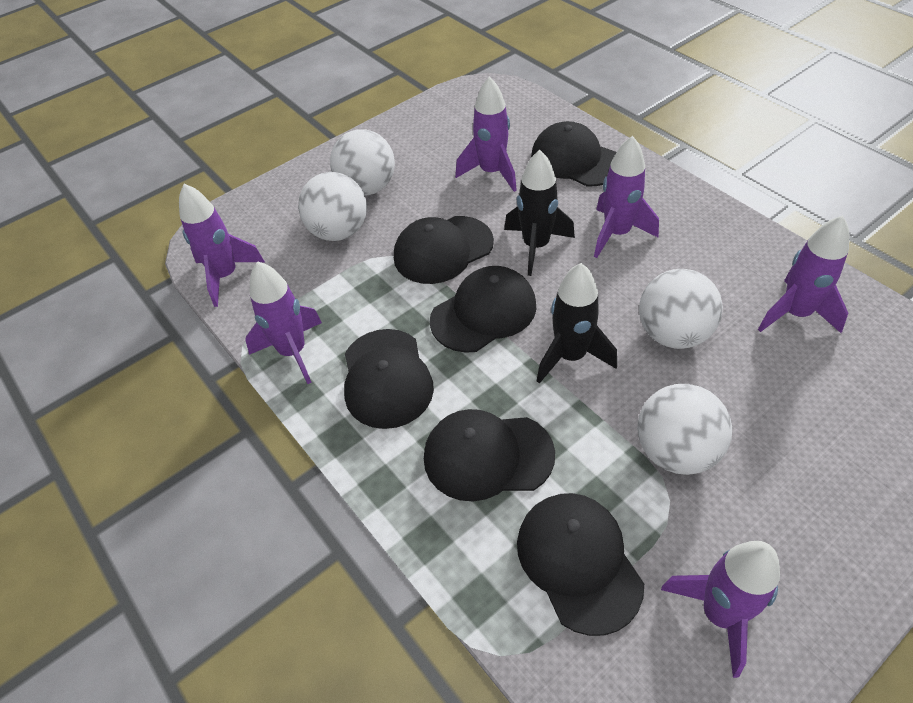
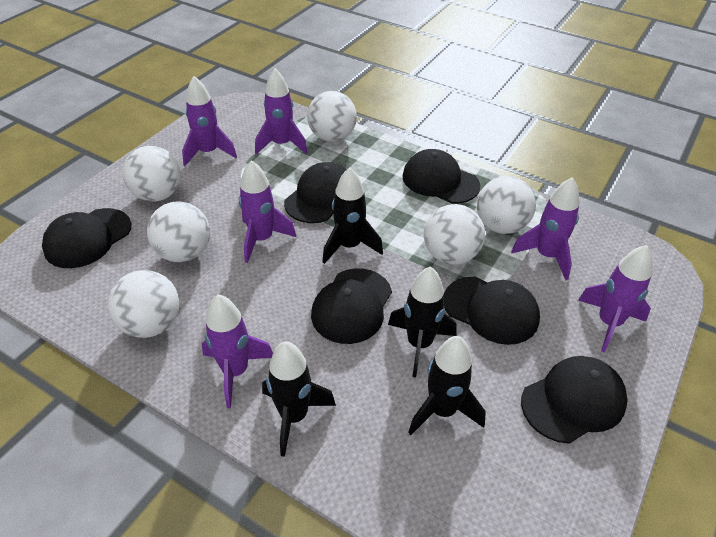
black rocket: 2 -> 4
white ball: 4 -> 6

